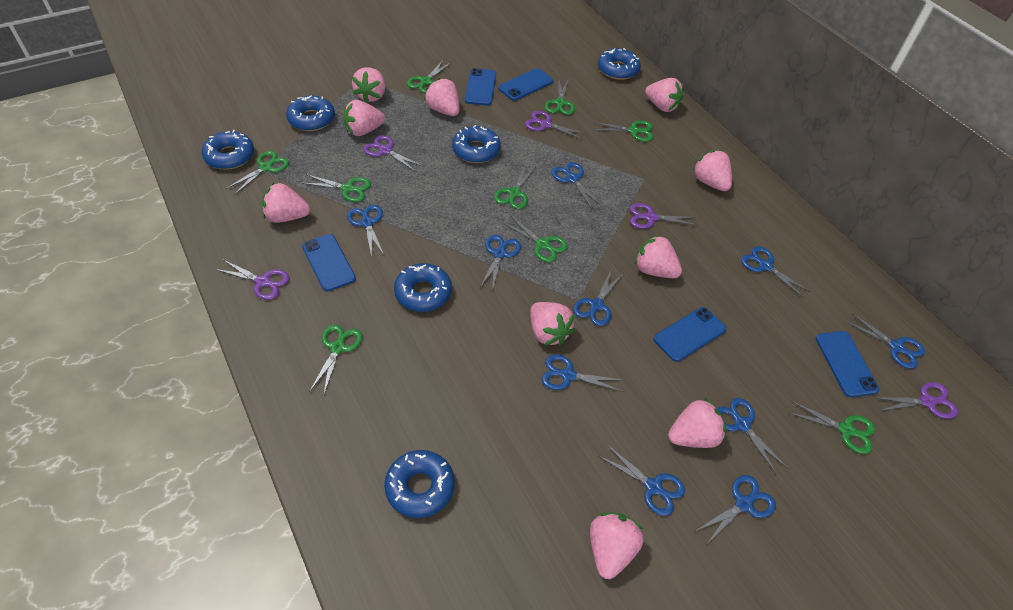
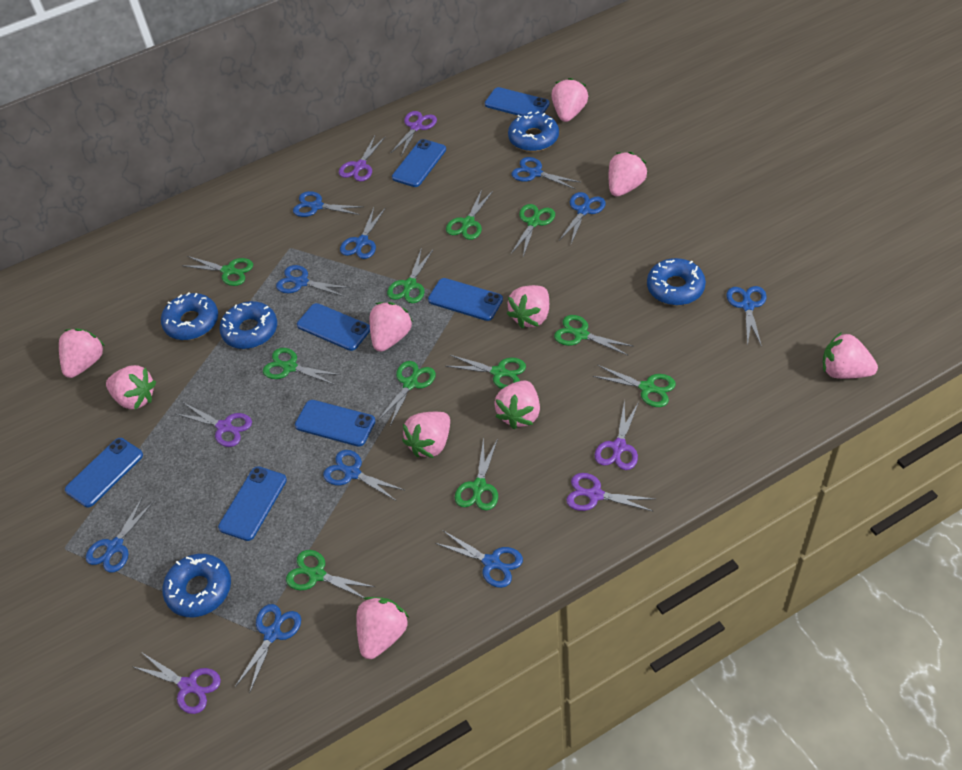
blue donut: 6 -> 5
blue phone: 5 -> 7
green scissors: 9 -> 11
purple scissors: 5 -> 6

